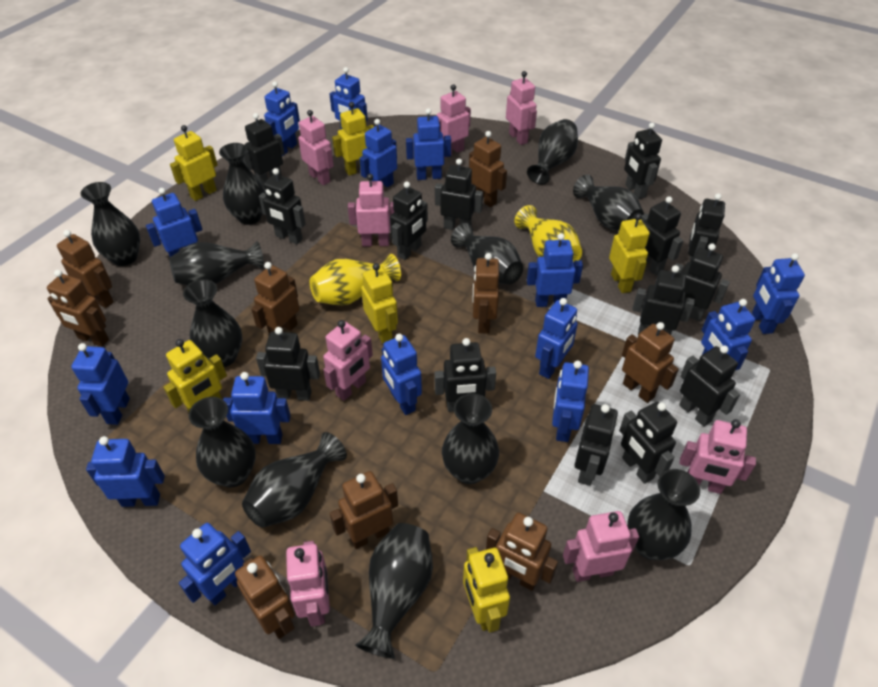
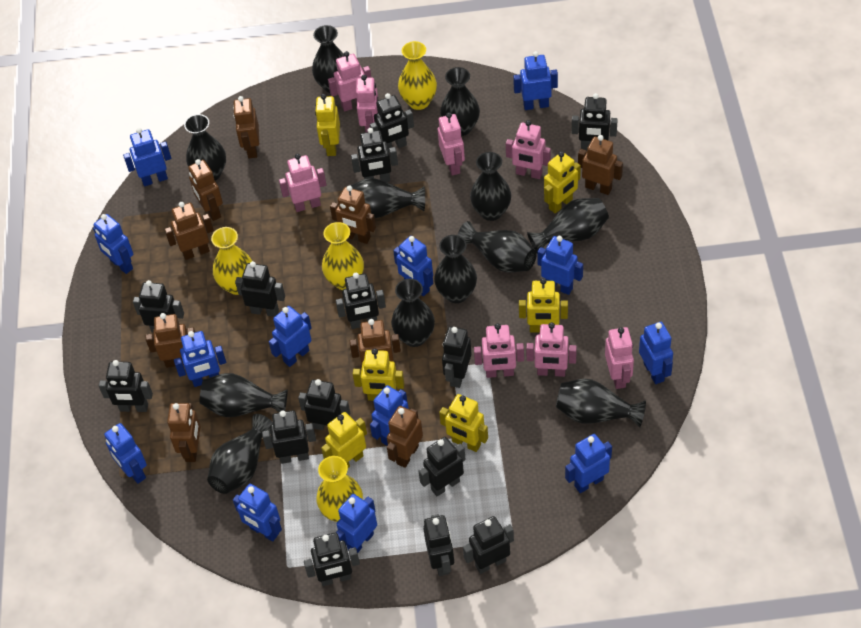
blue robot: 15 -> 13
yellow vase: 2 -> 4

